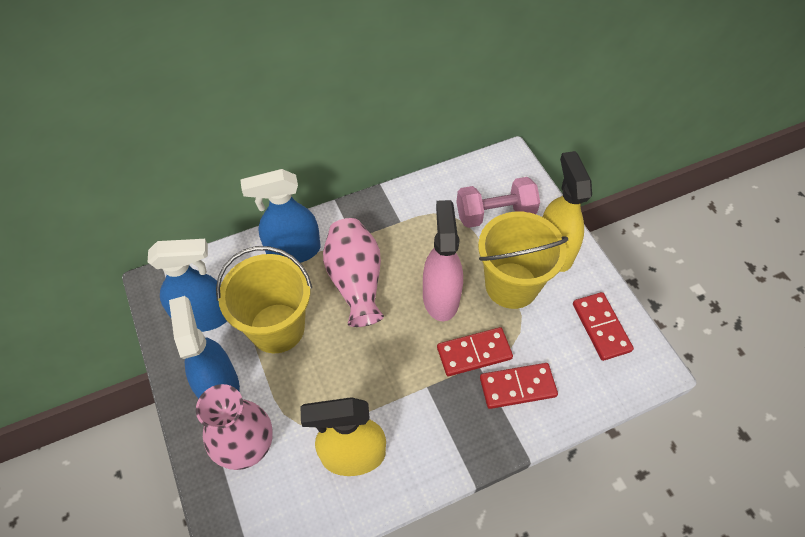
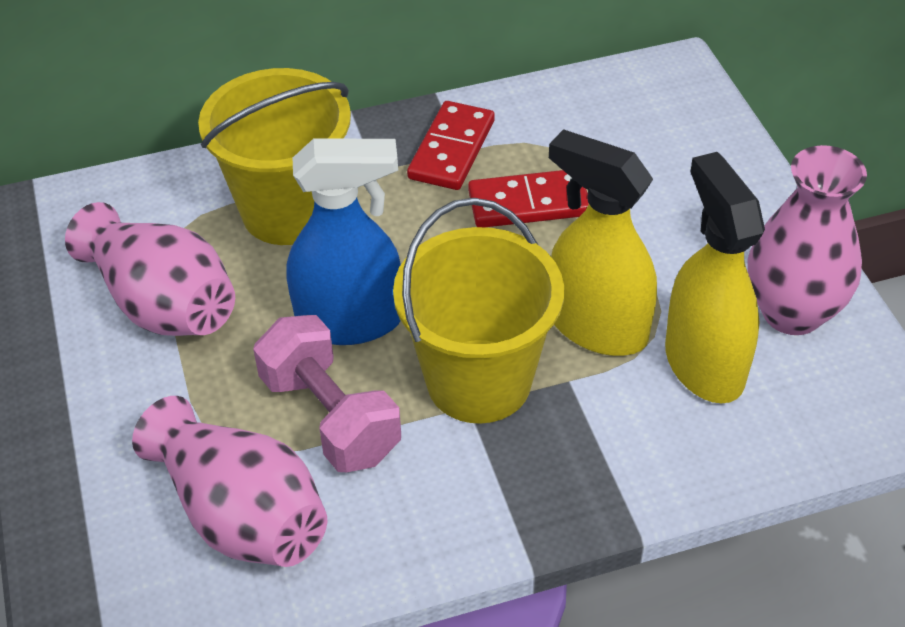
blue spray bottle: 3 -> 1
pink spray bottle: 1 -> 0
pink vase: 2 -> 3
red domino: 3 -> 2

